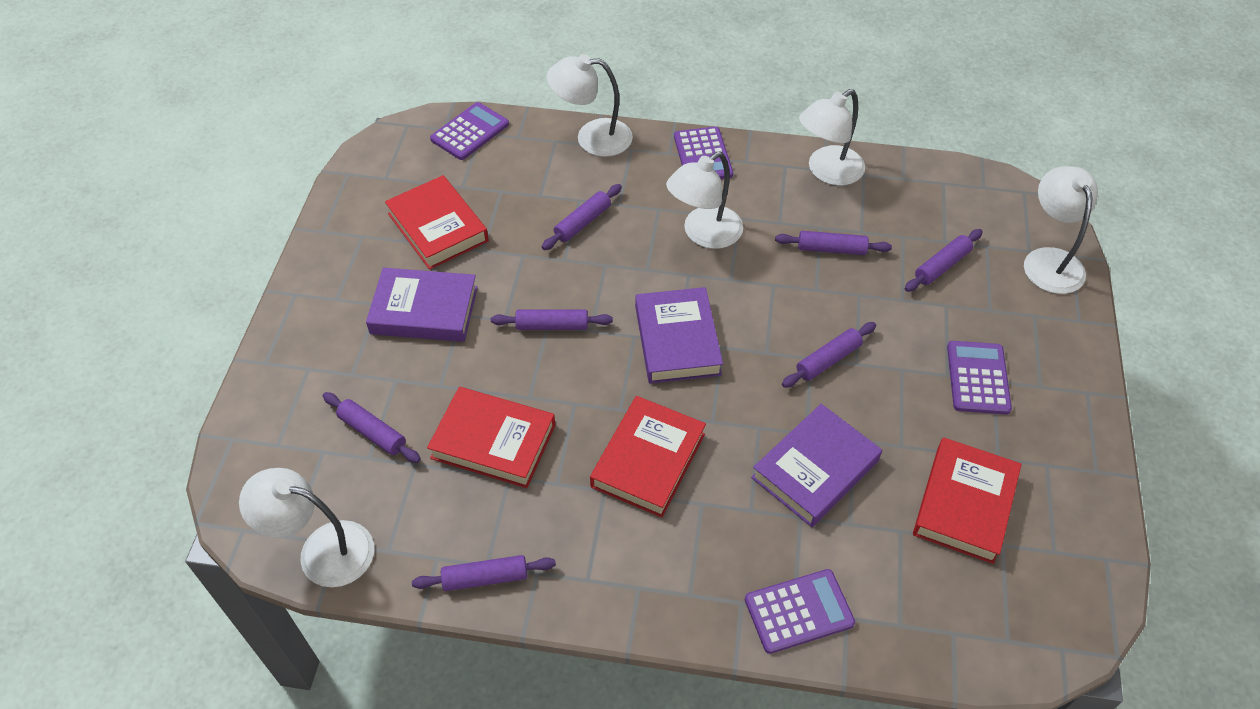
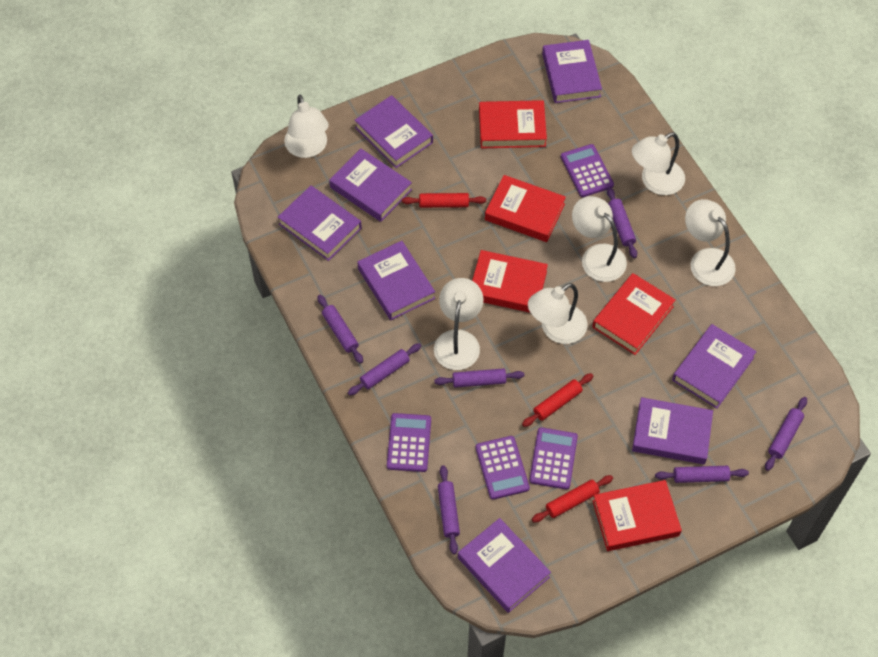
purple book: 3 -> 8
red book: 4 -> 5
red rolling pin: 0 -> 3
white lamp: 5 -> 6

